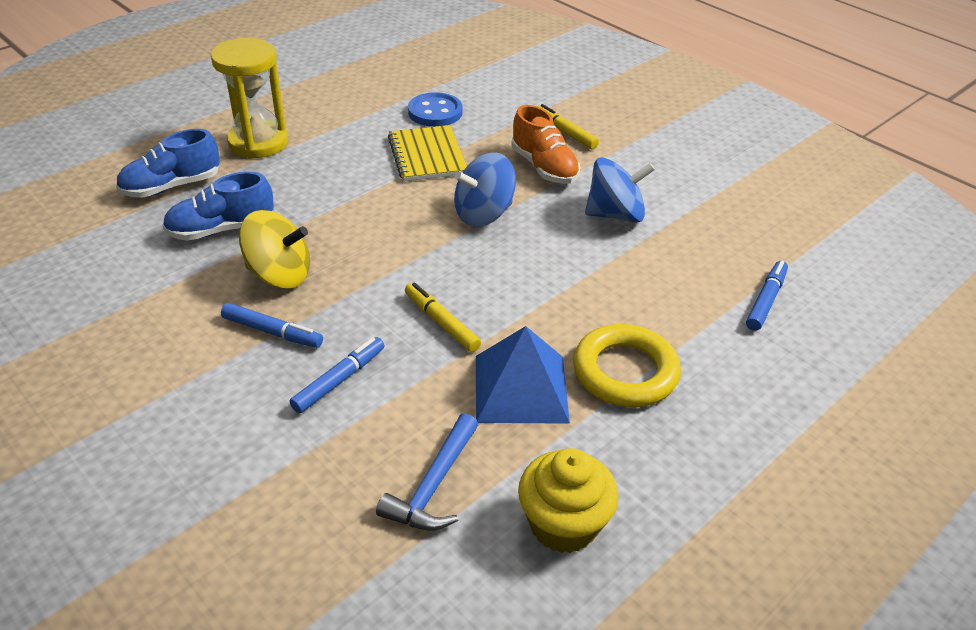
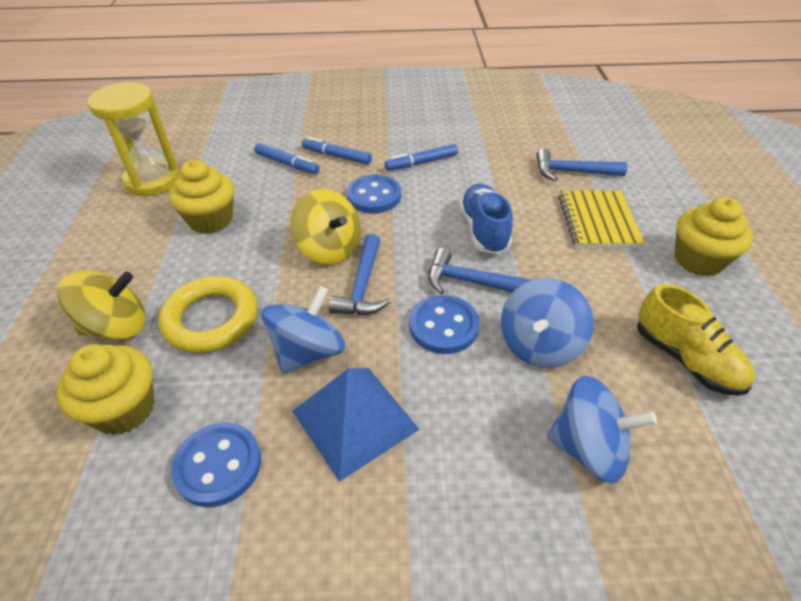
blue button: 1 -> 3
blue hammer: 1 -> 3
blue shoe: 2 -> 1
blue spinning top: 2 -> 3
orange shoe: 1 -> 0
yellow cupcake: 1 -> 3
yellow marker: 2 -> 0
yellow shoe: 0 -> 1
yellow spinning top: 1 -> 2

